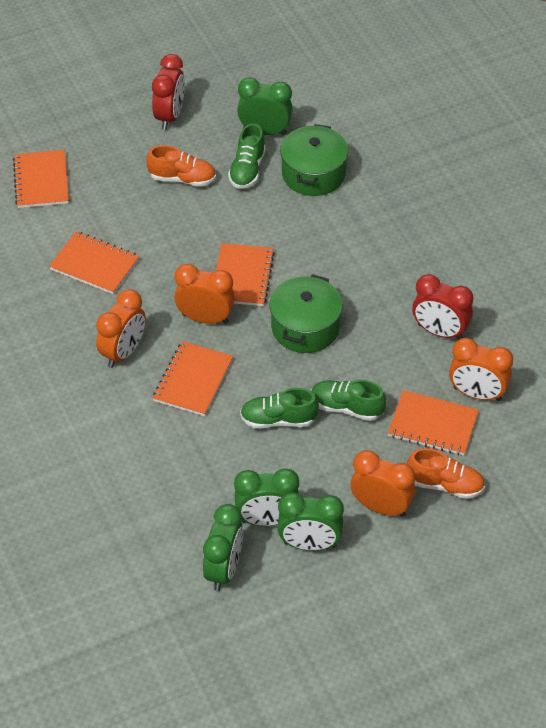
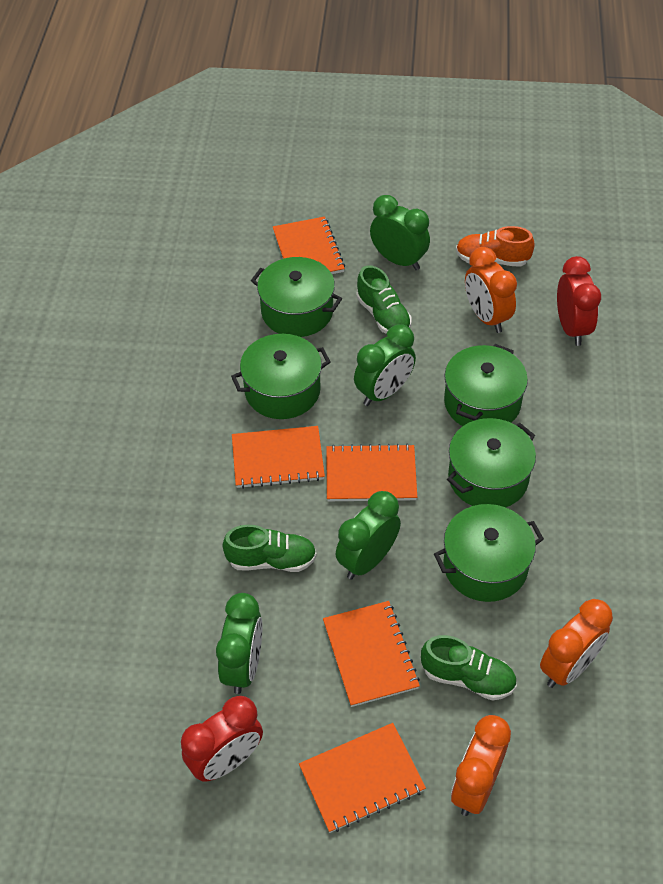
green pot: 2 -> 5
orange clock: 4 -> 3
orange shoe: 2 -> 1

